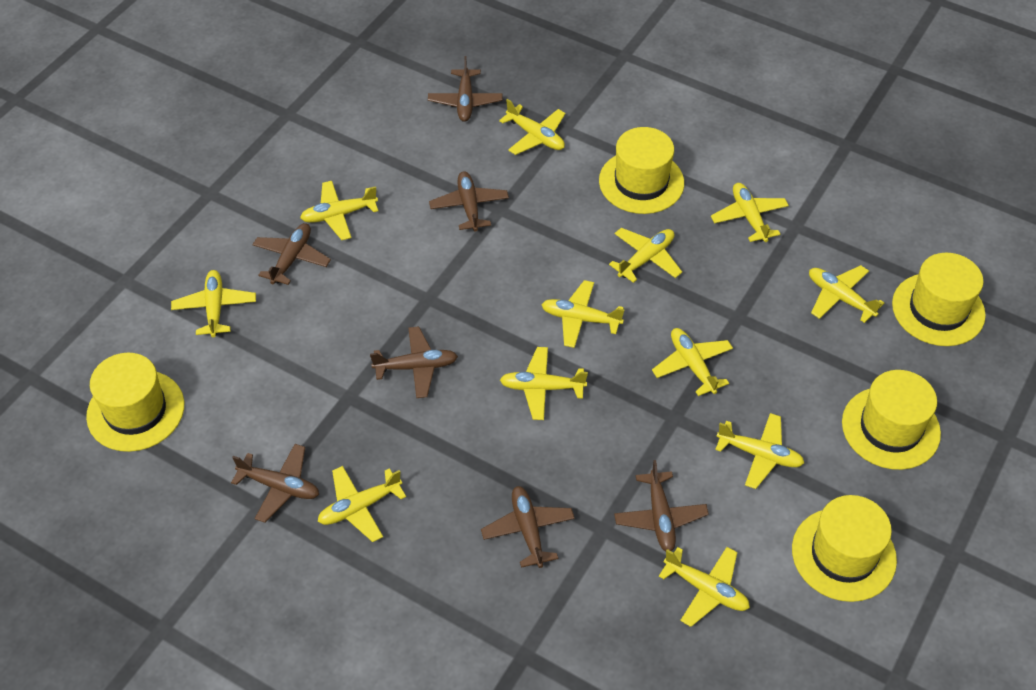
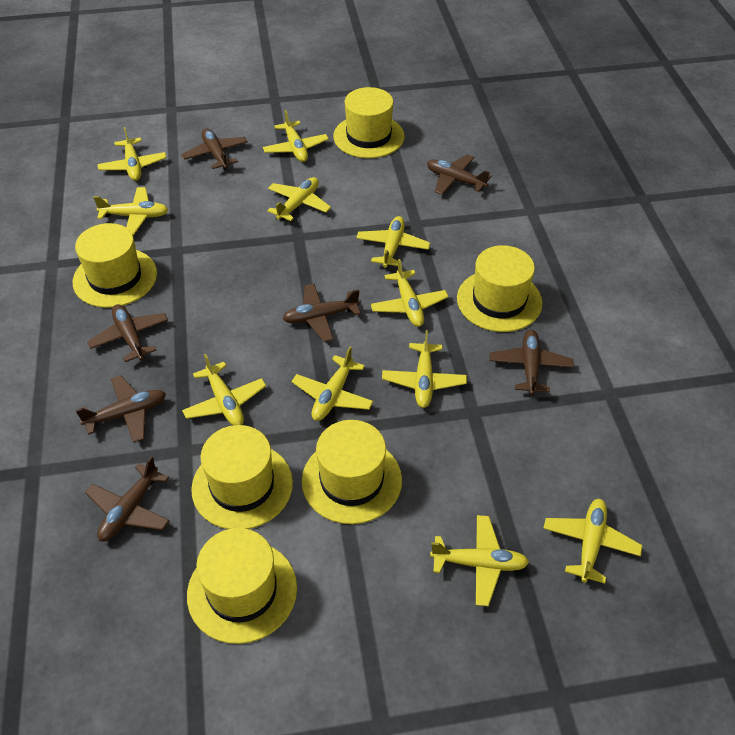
yellow hat: 5 -> 6
yellow plane: 12 -> 11

